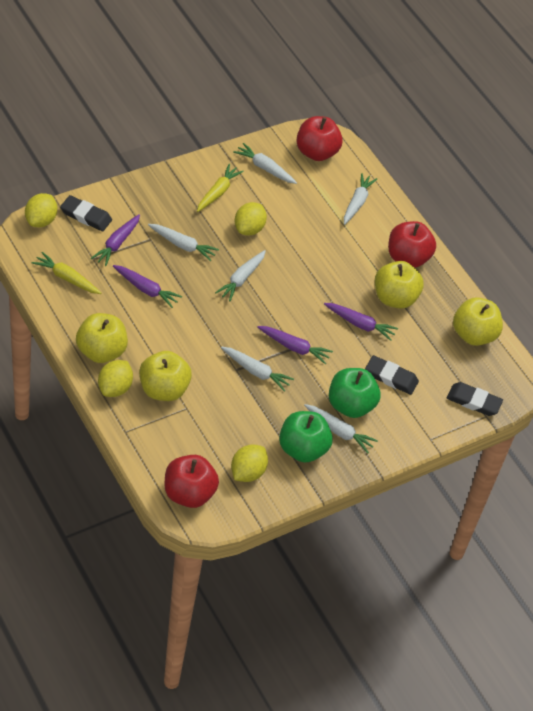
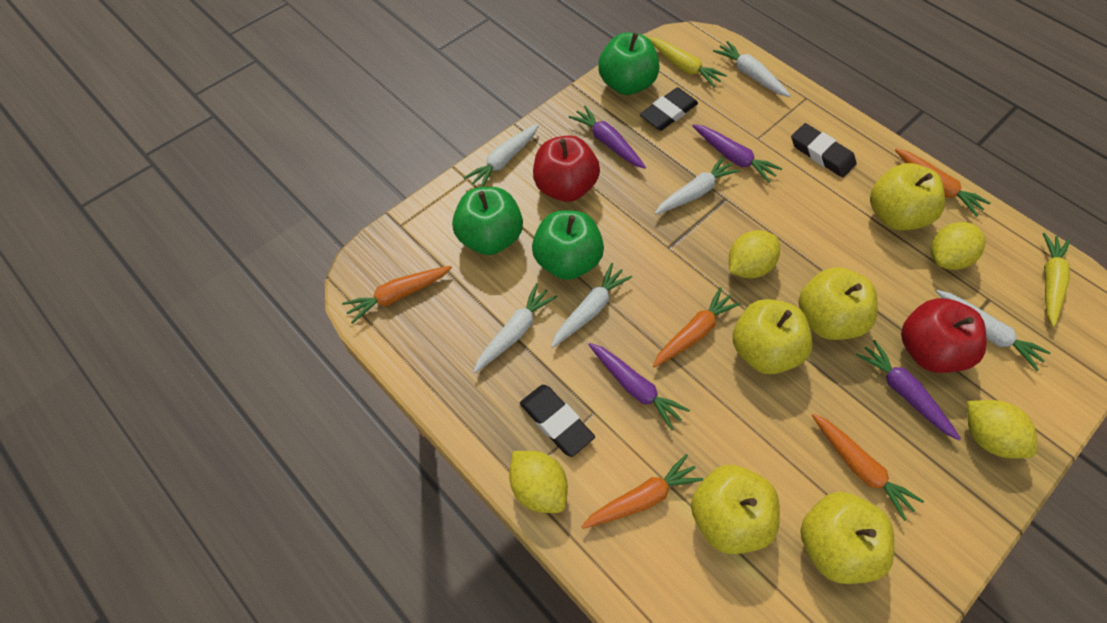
green apple: 2 -> 3
orange carrot: 0 -> 5
red apple: 3 -> 2
yellow apple: 4 -> 5

